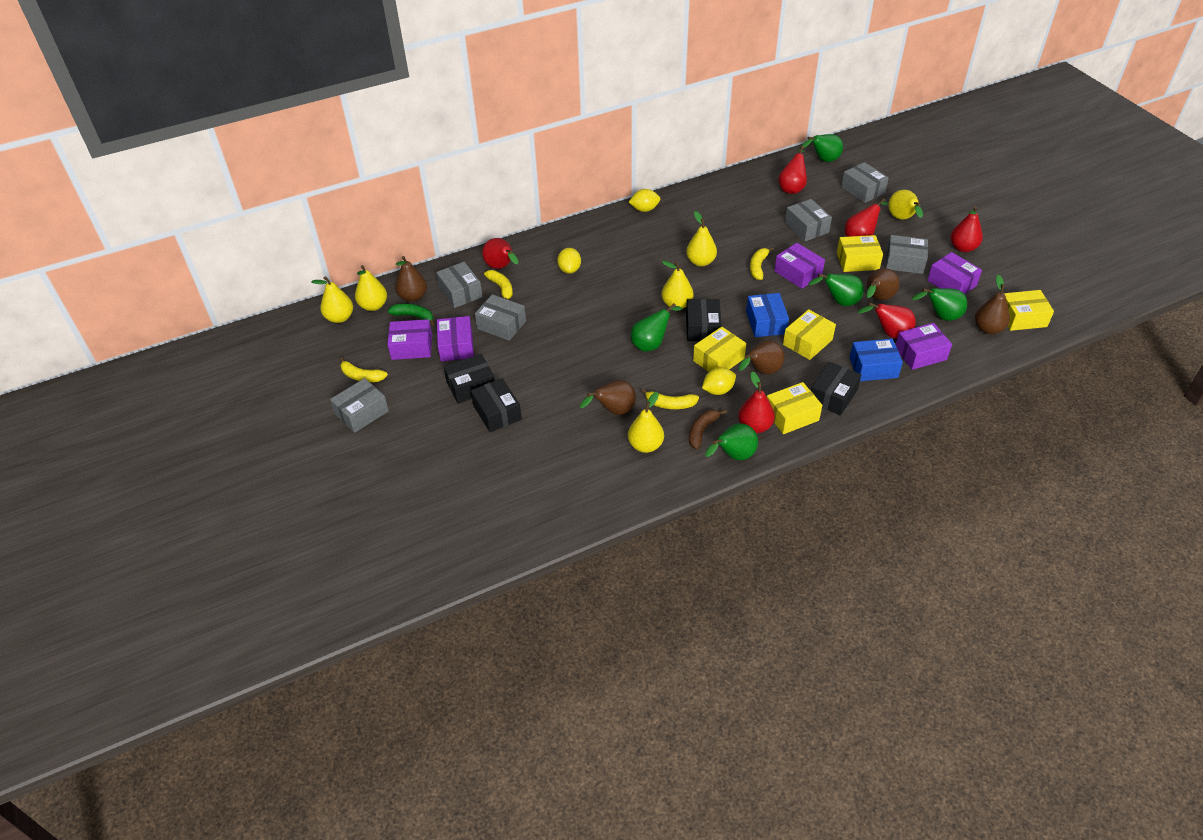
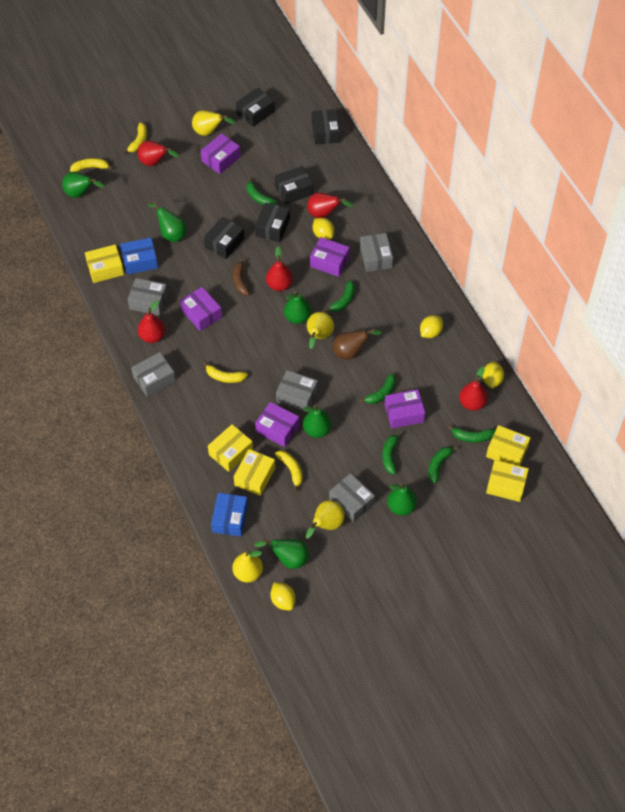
black box: 4 -> 5
brown pear: 5 -> 1
green banana: 1 -> 6
green pear: 5 -> 6
grey box: 6 -> 5
red pear: 6 -> 5
yellow lemon: 3 -> 4
yellow pear: 6 -> 4

